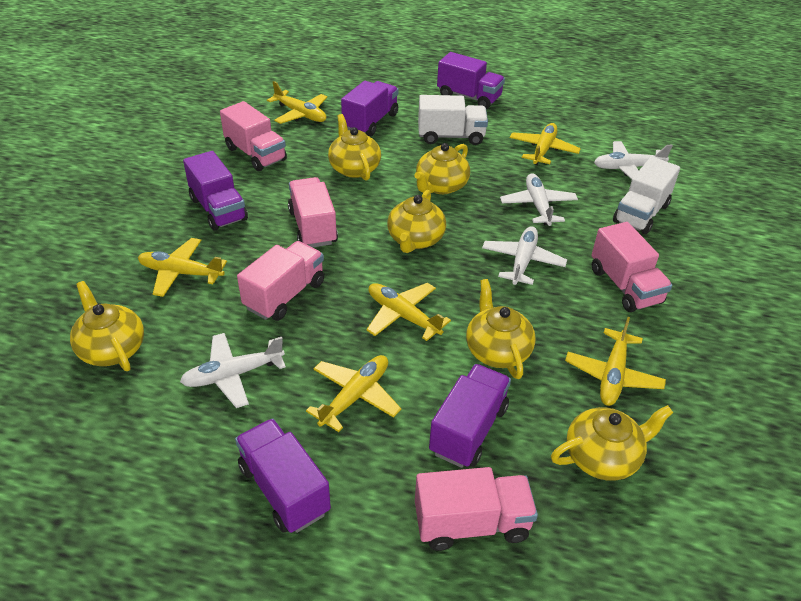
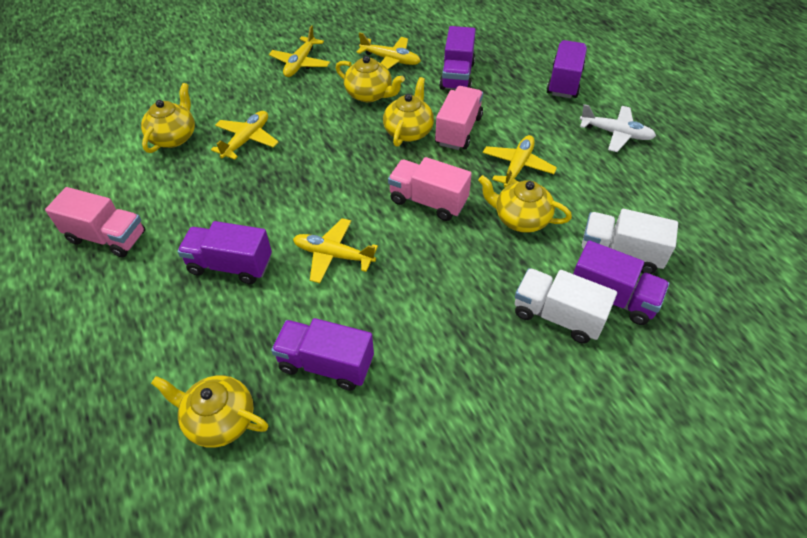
pink truck: 5 -> 3
white plane: 4 -> 1
yellow plane: 6 -> 5
yellow teapot: 6 -> 5

